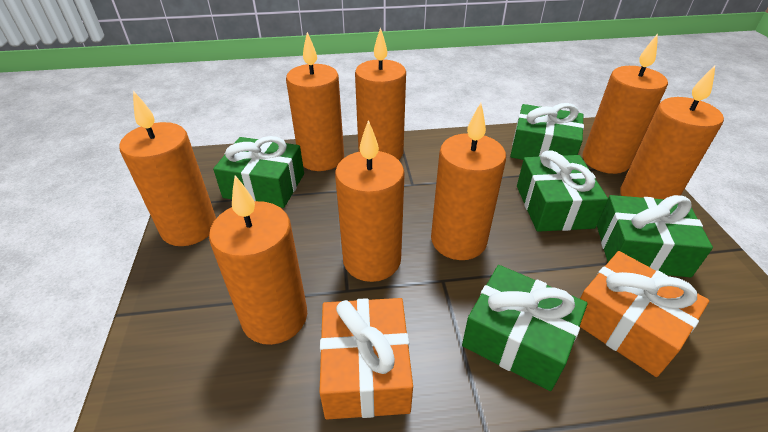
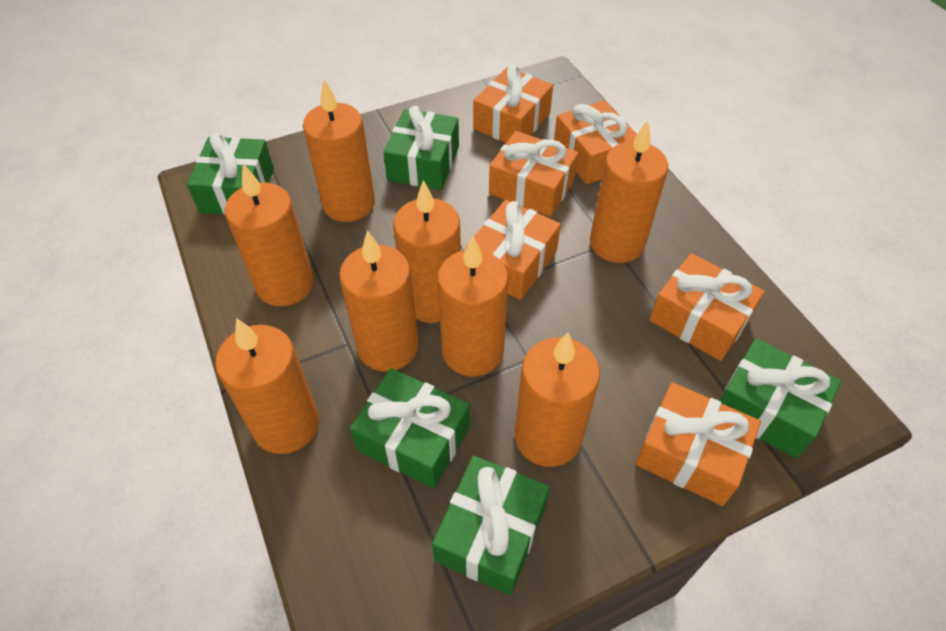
orange gift: 2 -> 6

